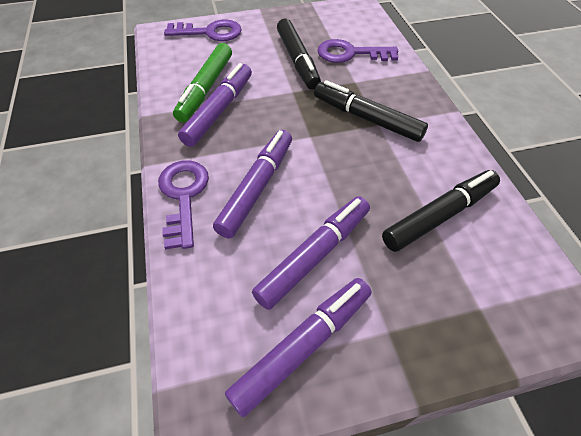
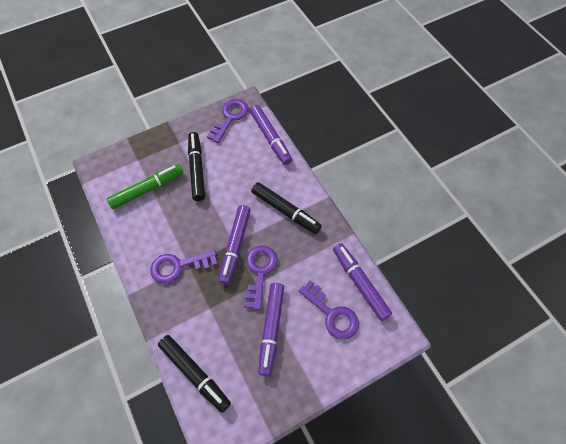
purple key: 3 -> 4

